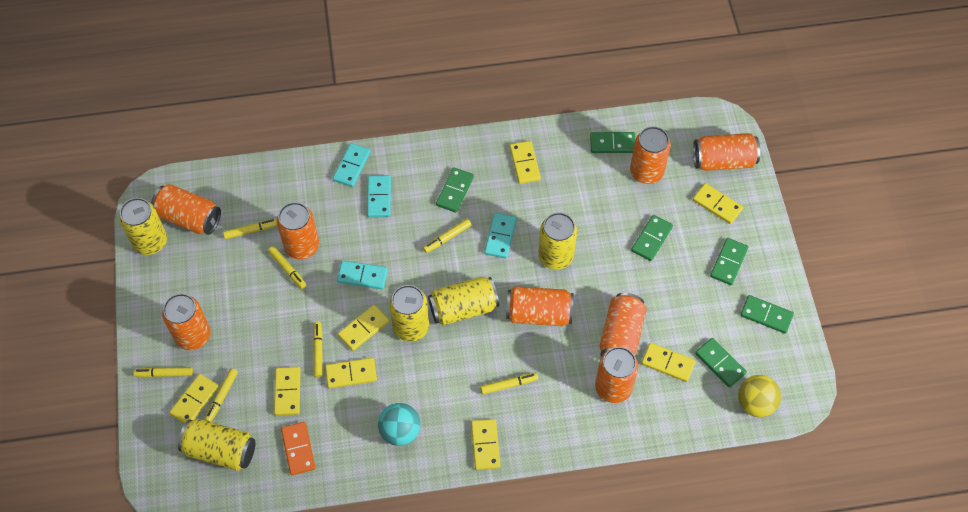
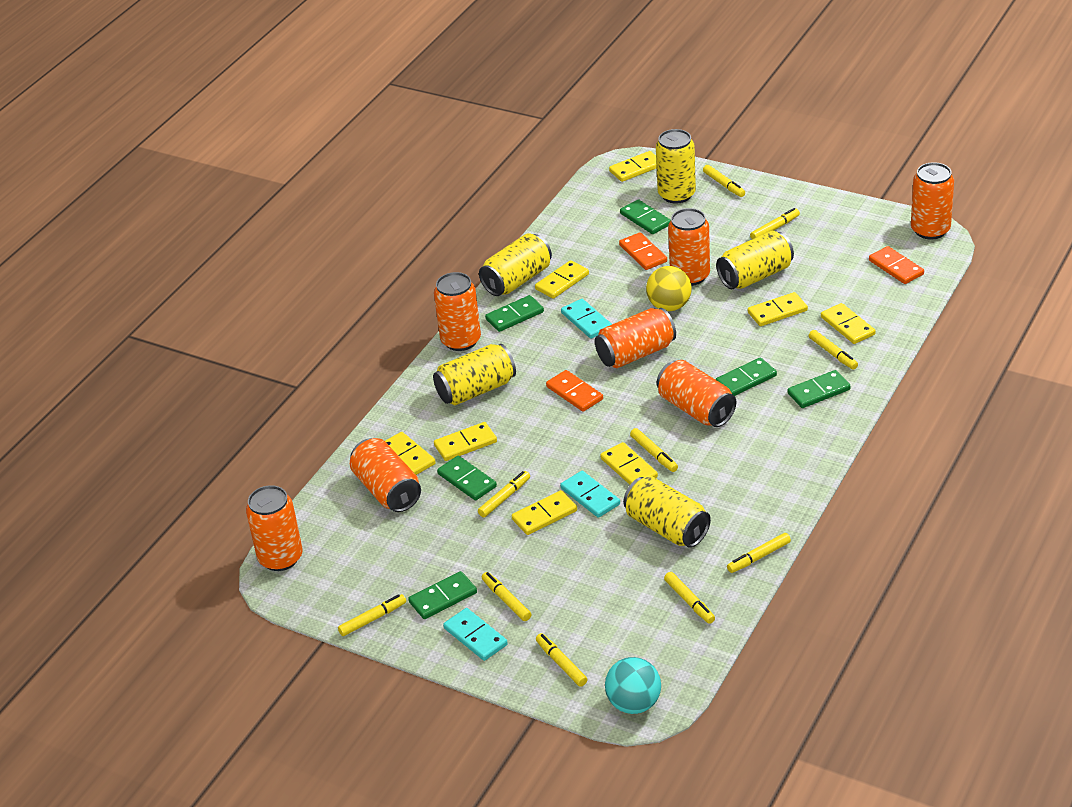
orange can: 8 -> 7
orange domino: 1 -> 3
turquoise domino: 4 -> 3
yellow marker: 7 -> 10

